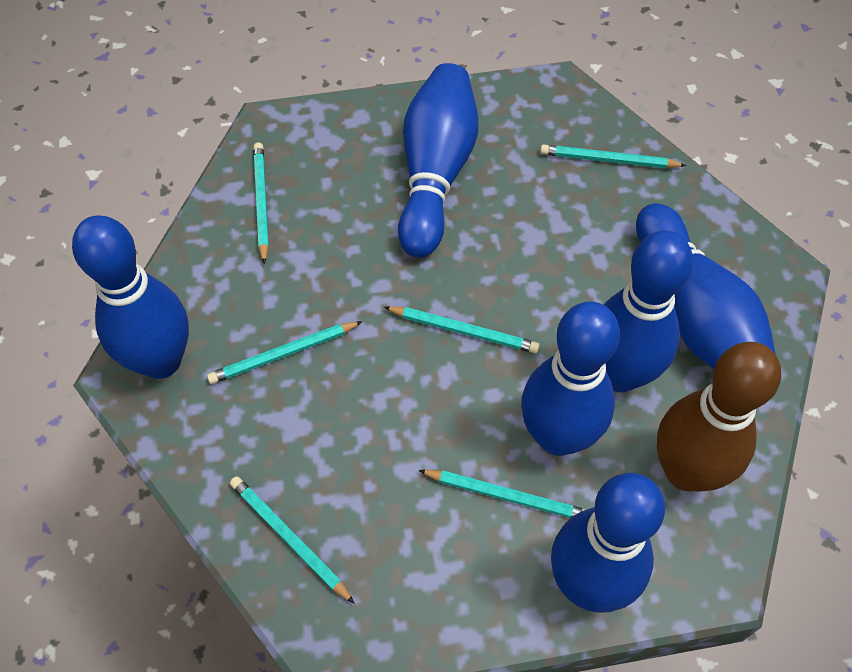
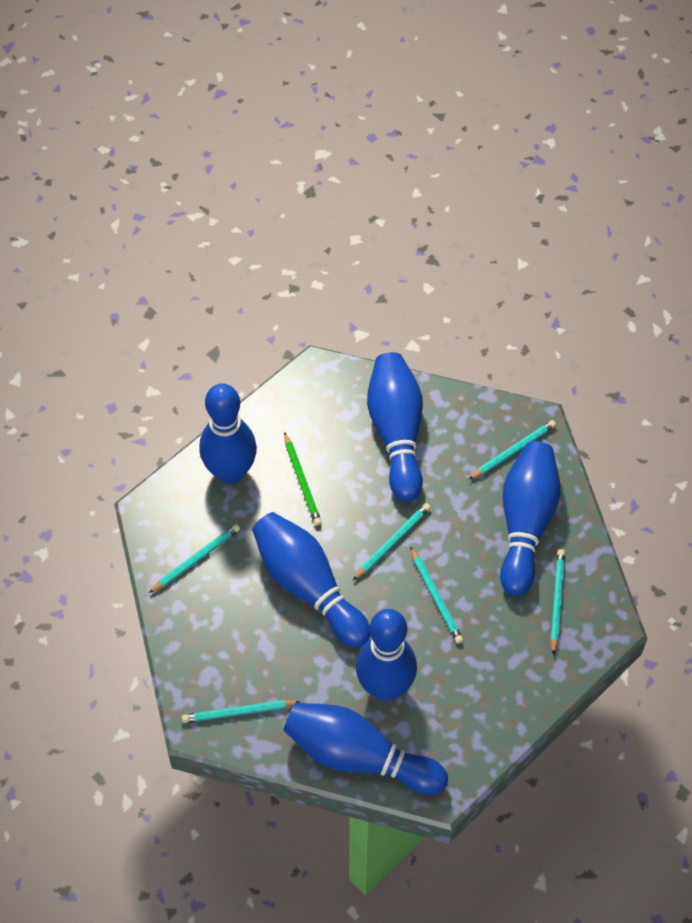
brown bowling pin: 1 -> 0
green pencil: 0 -> 1

